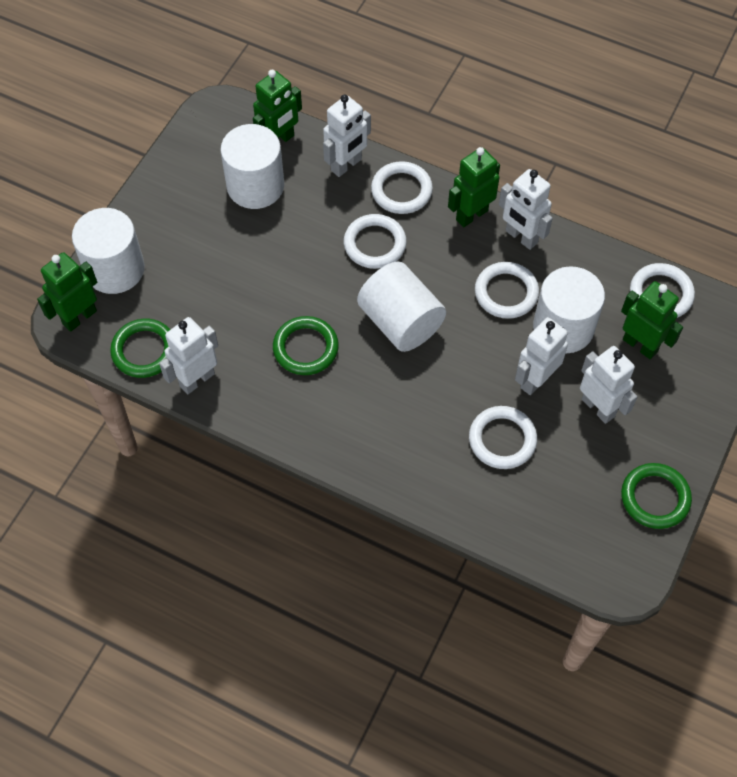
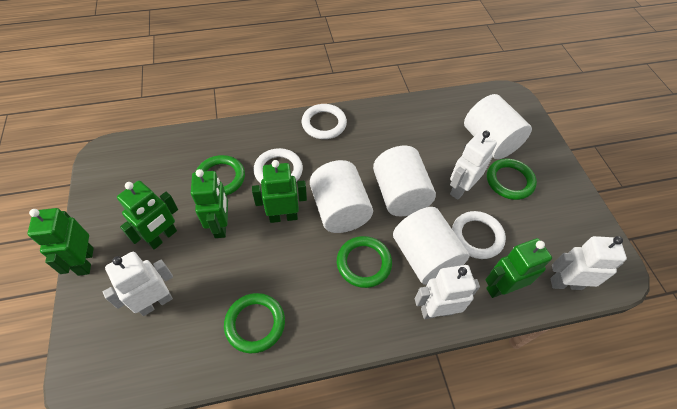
green ring: 3 -> 4
green robot: 4 -> 5
white ring: 5 -> 3
white robot: 5 -> 4

